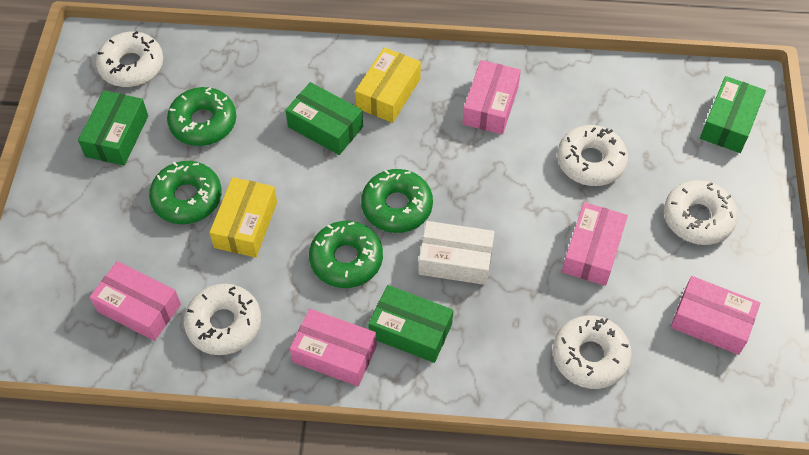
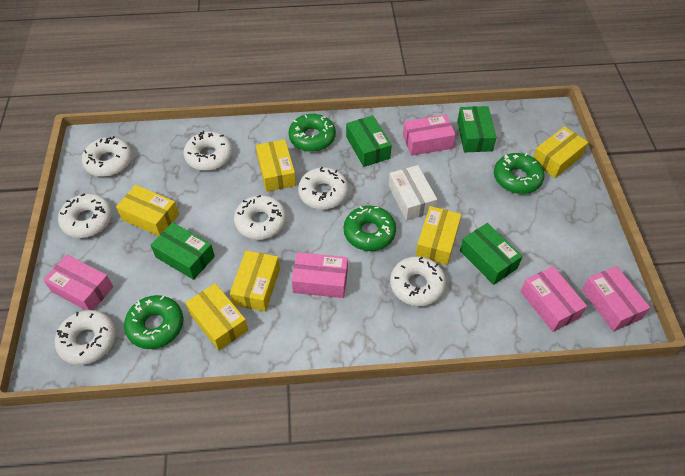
white donut: 5 -> 7
yellow box: 2 -> 6

